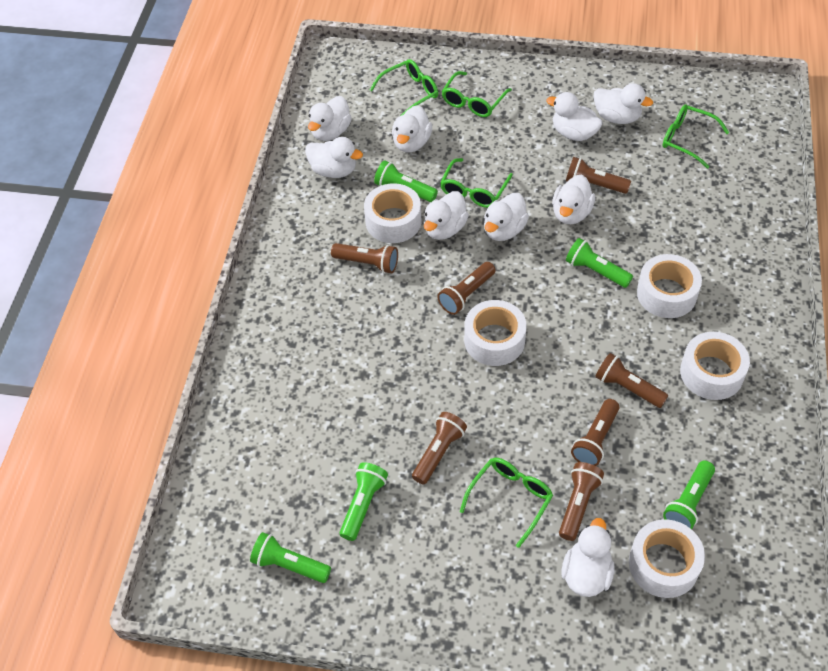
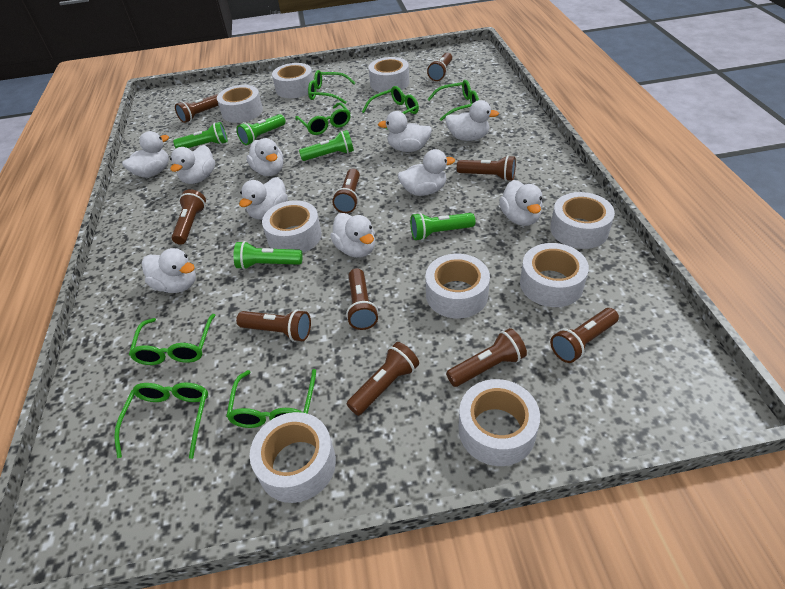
brown flashlight: 7 -> 10
green glasses: 5 -> 7
white duck: 9 -> 10
white tape: 5 -> 9

